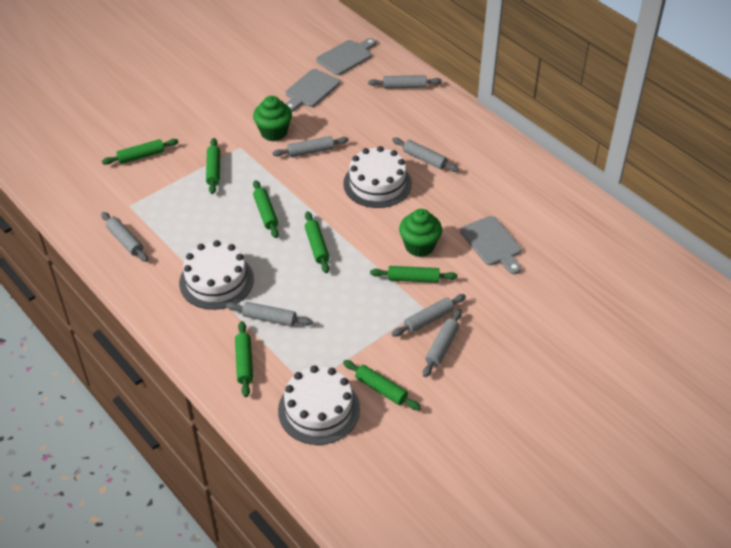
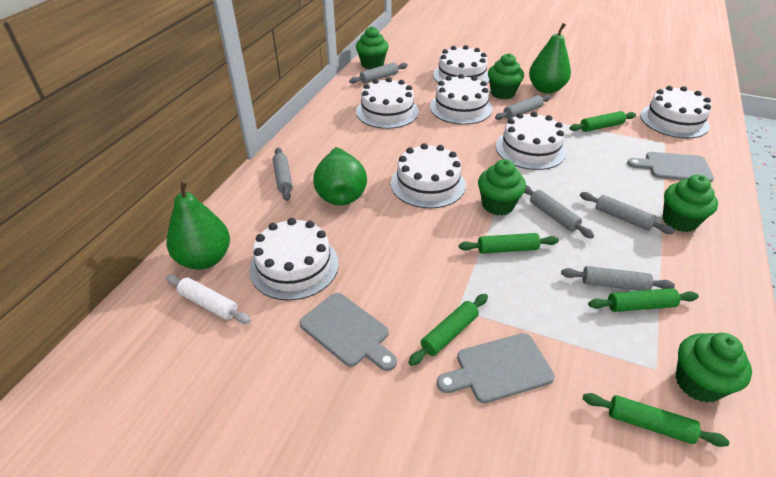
green cupcake: 2 -> 5
green pear: 0 -> 3
green rolling pin: 7 -> 5
grey rolling pin: 7 -> 6
white cake: 3 -> 7
white rolling pin: 0 -> 1

